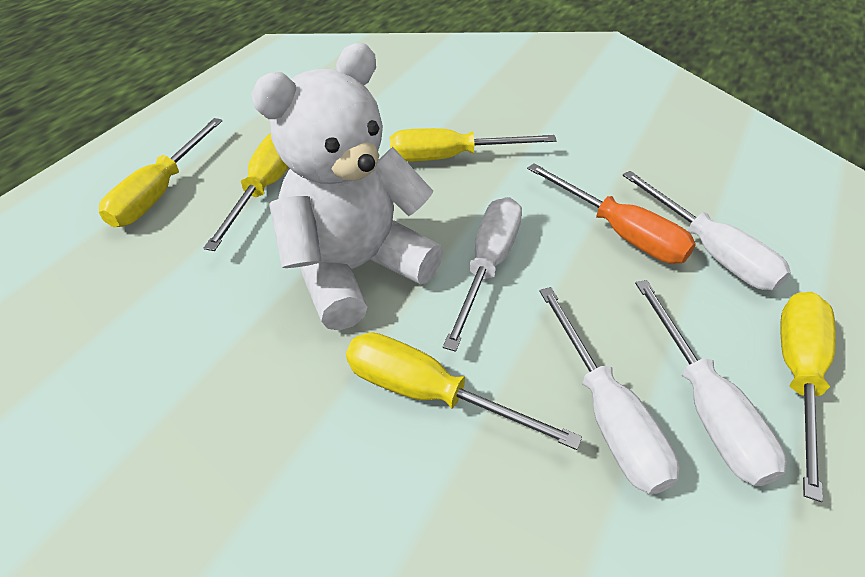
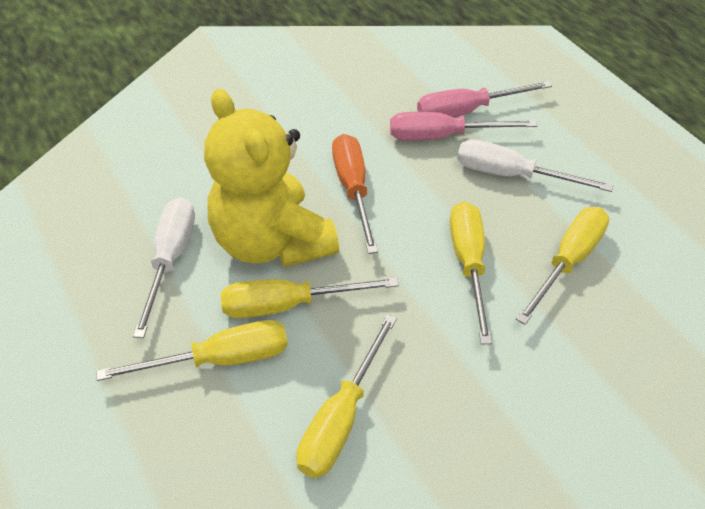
pink screwdriver: 0 -> 2
white screwdriver: 4 -> 2
white teddy bear: 1 -> 0
yellow teddy bear: 0 -> 1

